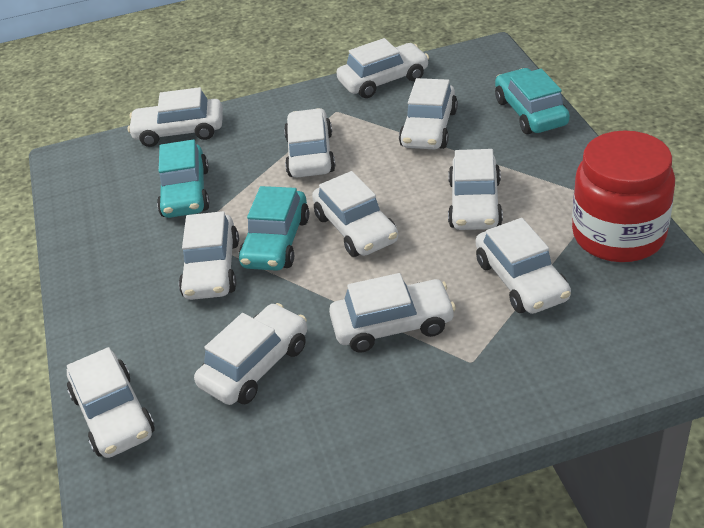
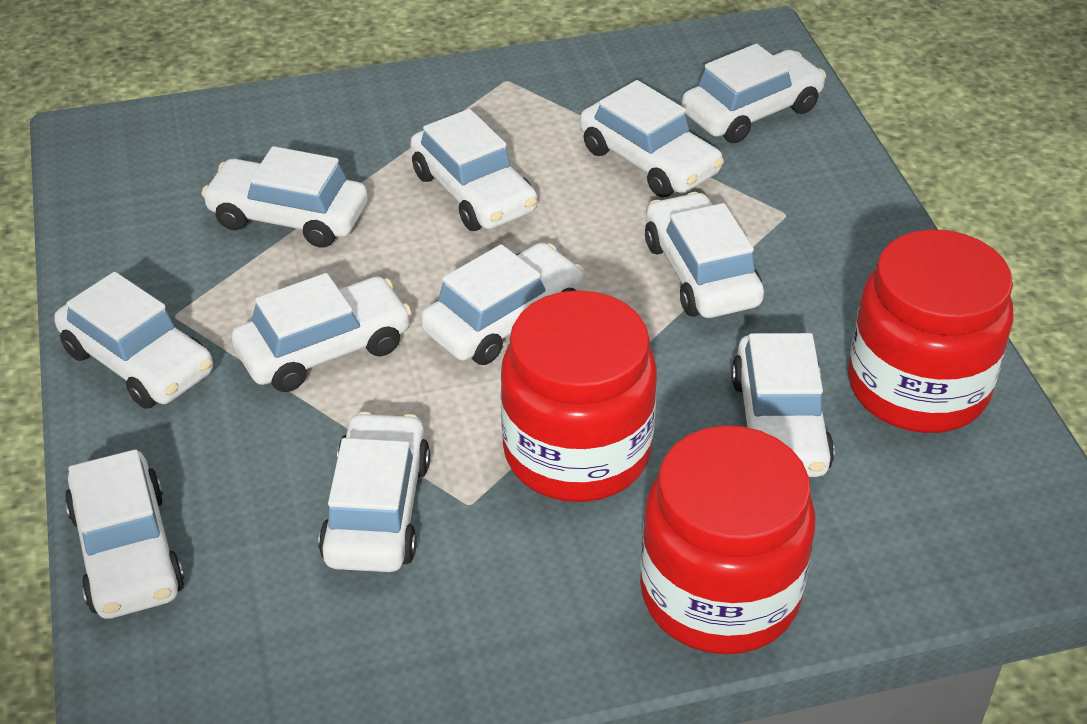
red jar: 1 -> 3
turquoise car: 3 -> 0

